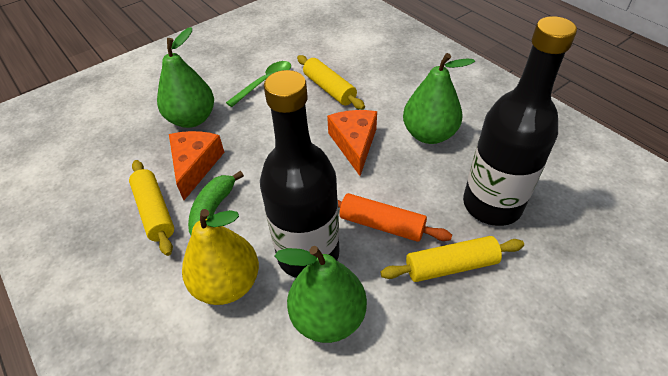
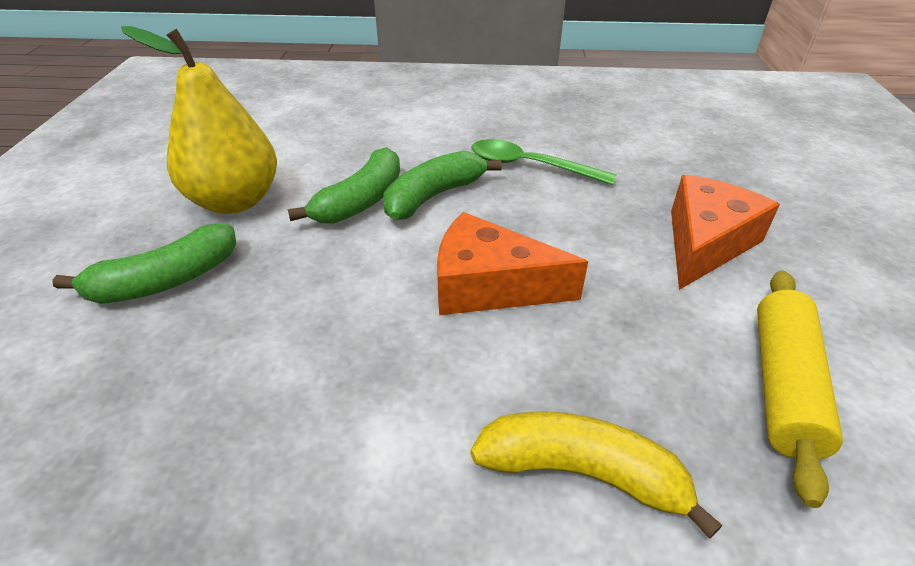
black bottle: 2 -> 0
green banana: 1 -> 3
green pear: 3 -> 0
orange rolling pin: 1 -> 0
yellow banana: 0 -> 1
yellow rolling pin: 3 -> 1

